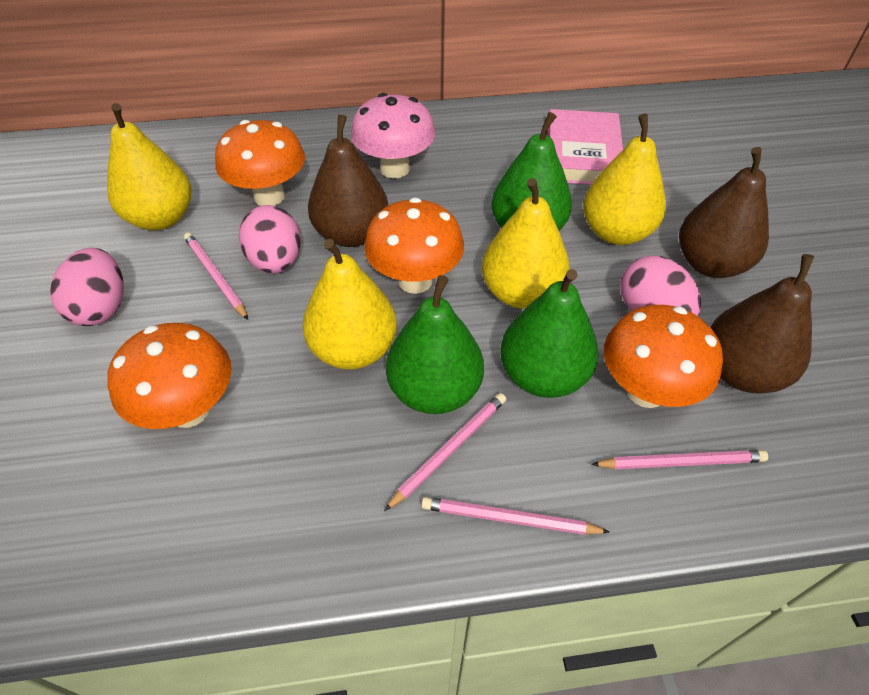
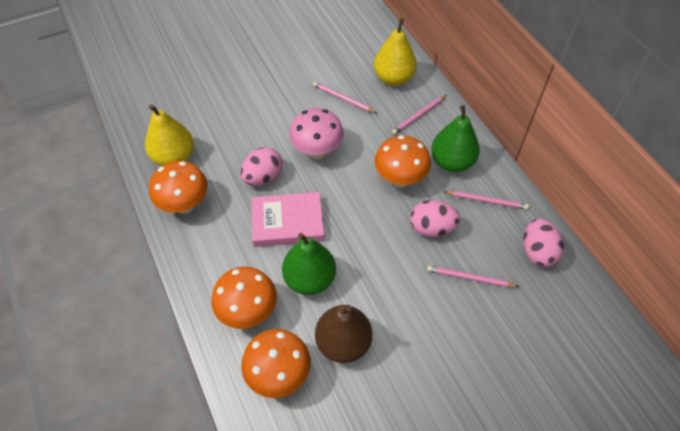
brown pear: 3 -> 1
green pear: 3 -> 2
yellow pear: 4 -> 2

